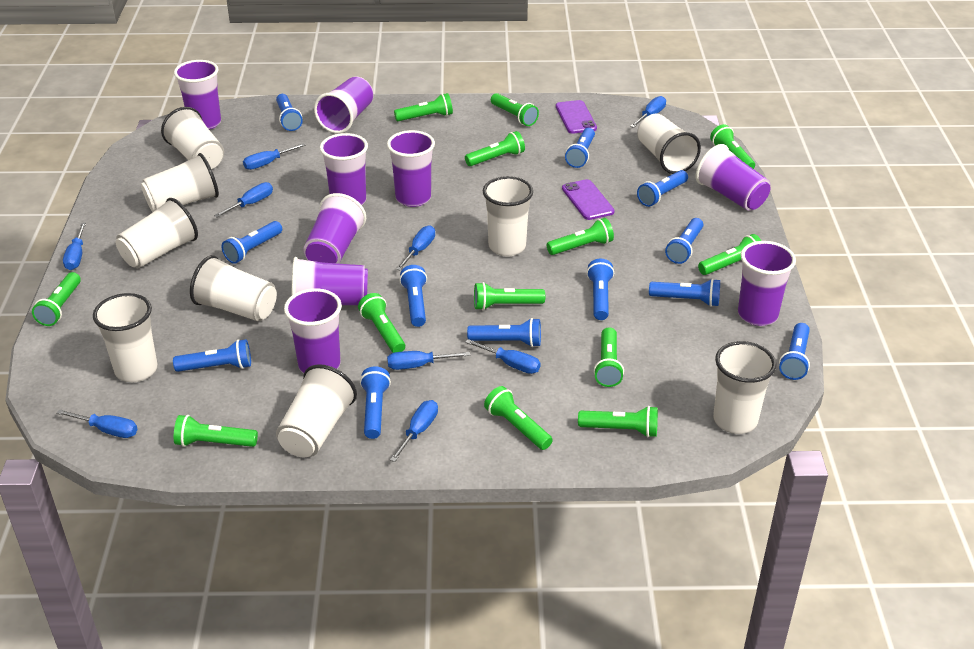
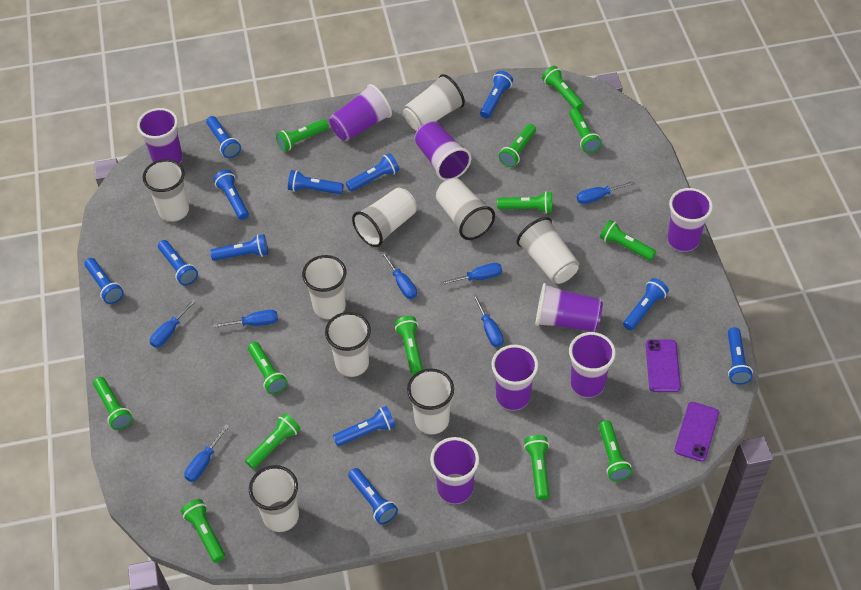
blue screwdriver: 9 -> 7
purple cup: 9 -> 8

